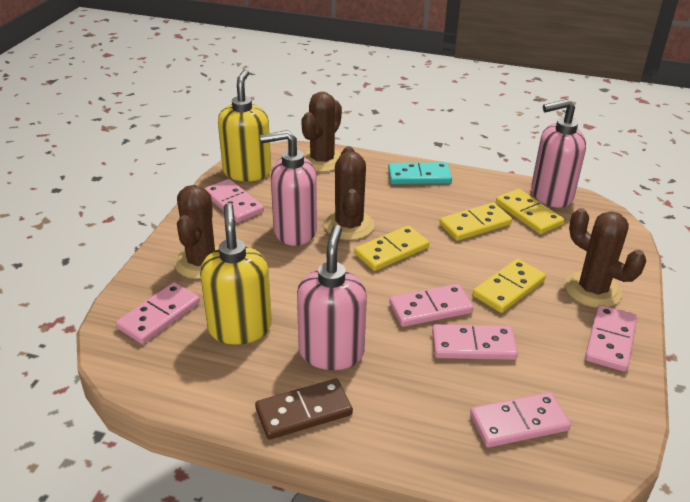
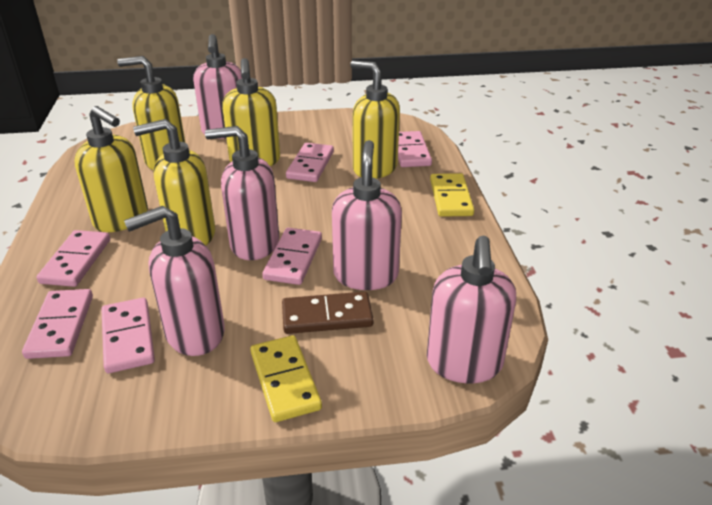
brown cactus: 4 -> 0
pink soap dispenser: 3 -> 5
turquoise domino: 1 -> 0
yellow domino: 4 -> 2
yellow soap dispenser: 2 -> 5

